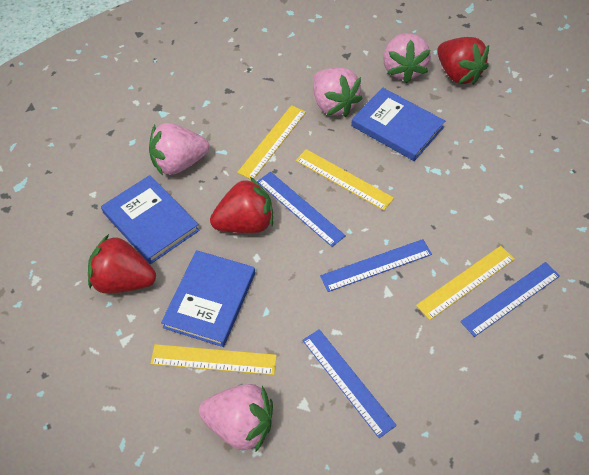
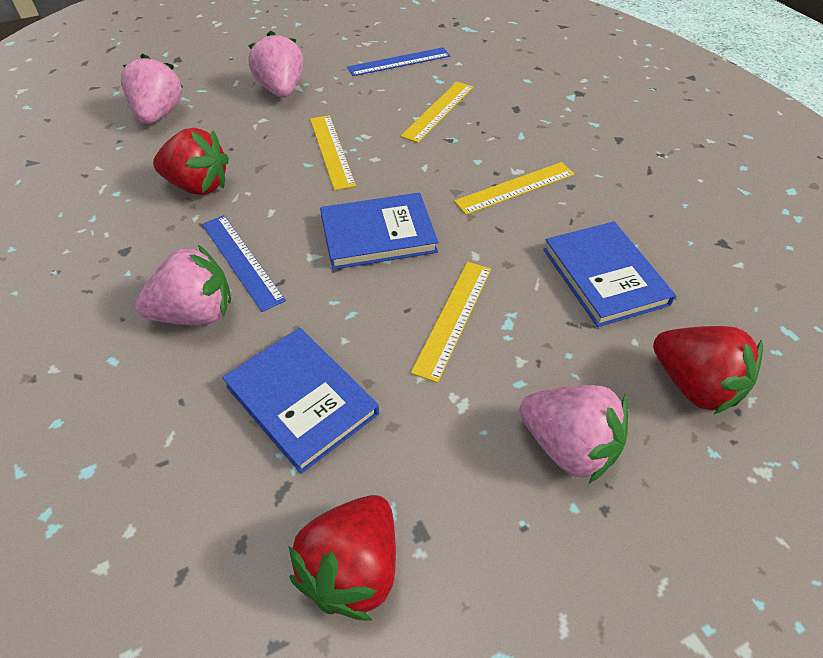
blue ruler: 4 -> 2

